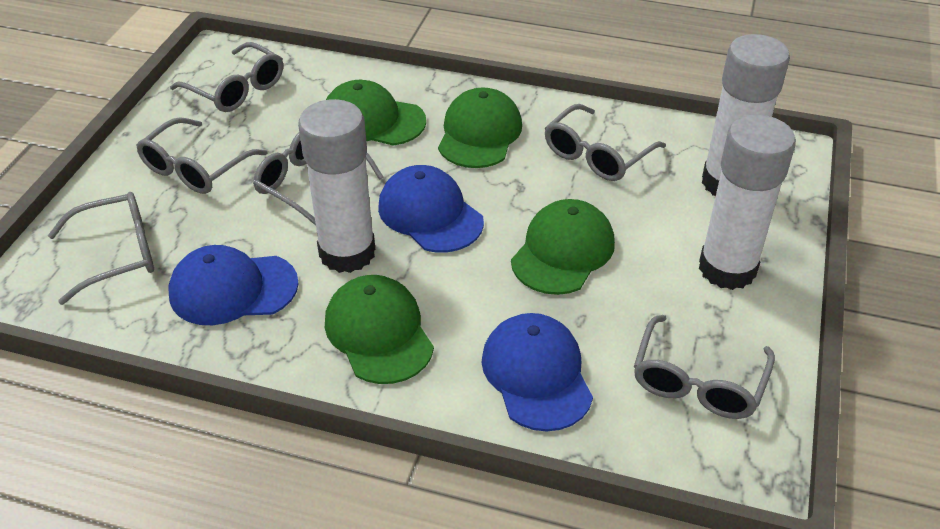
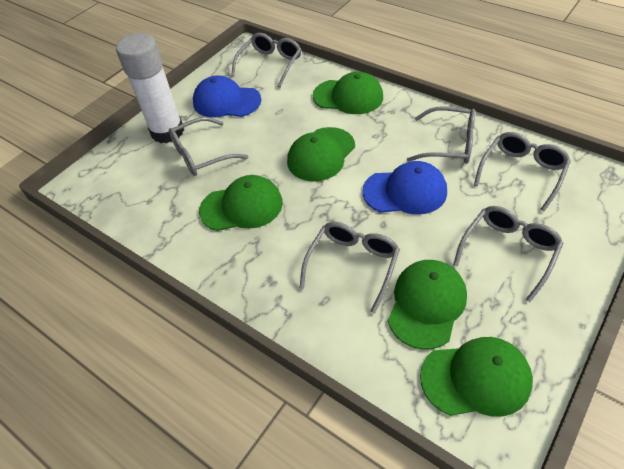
blue cap: 3 -> 2
green cap: 4 -> 5
white glue stick: 3 -> 1

